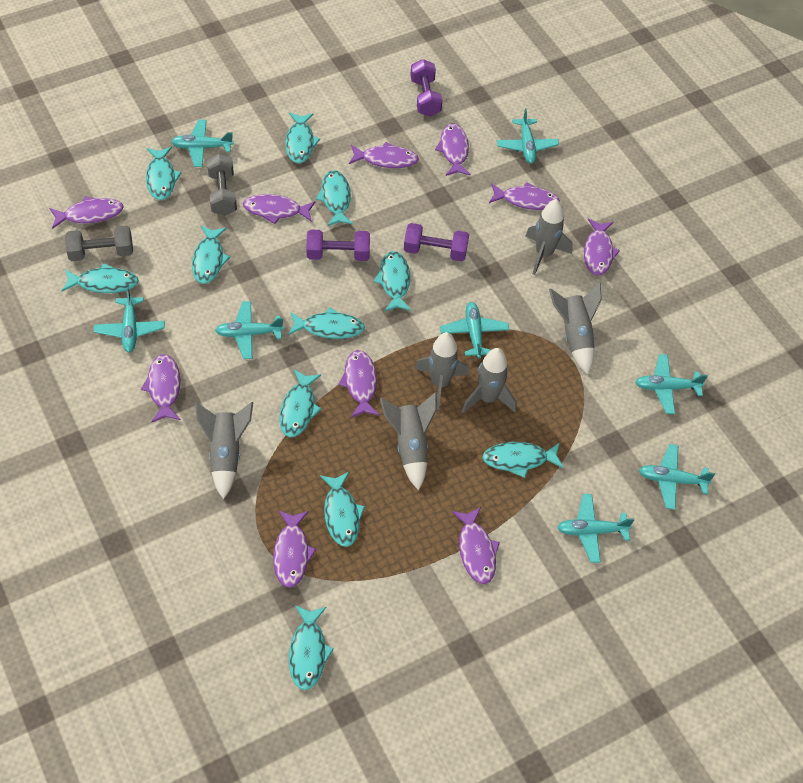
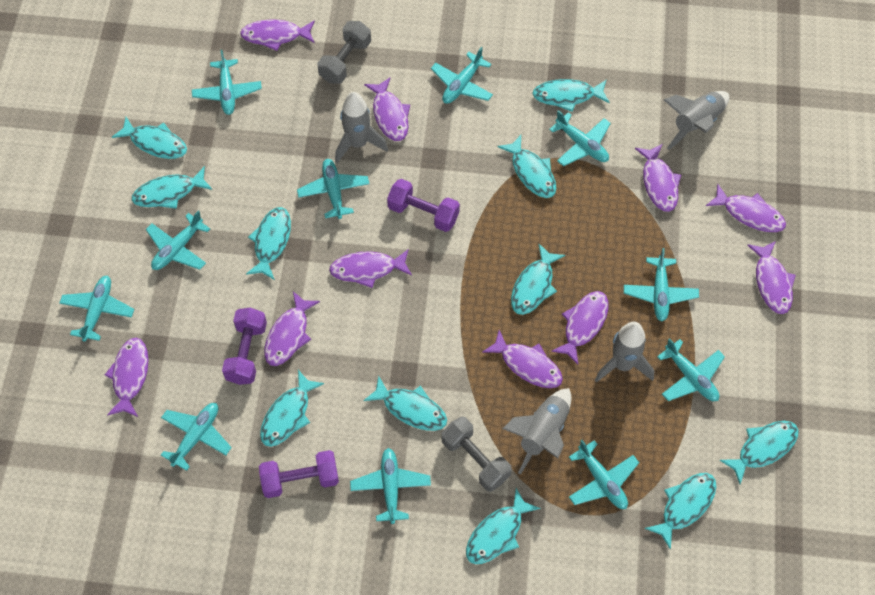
grey rocket: 6 -> 4
turquoise plane: 8 -> 11

